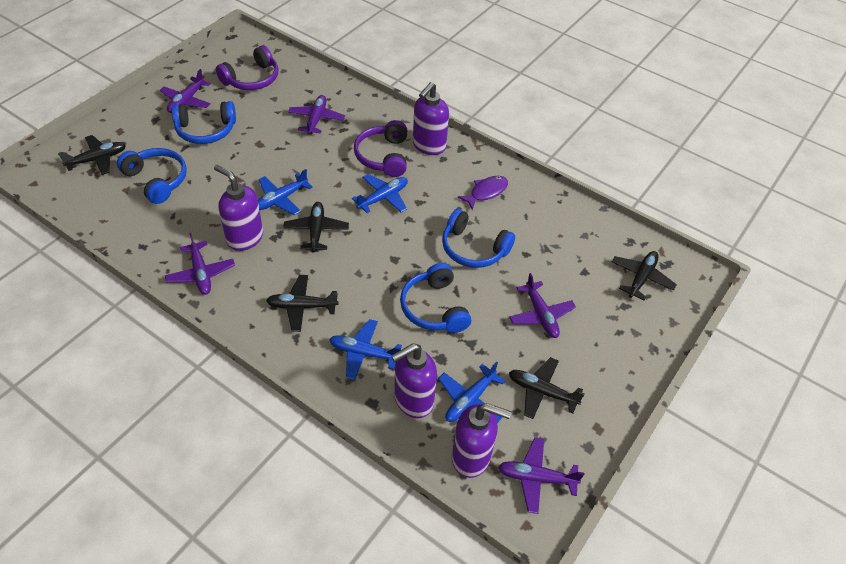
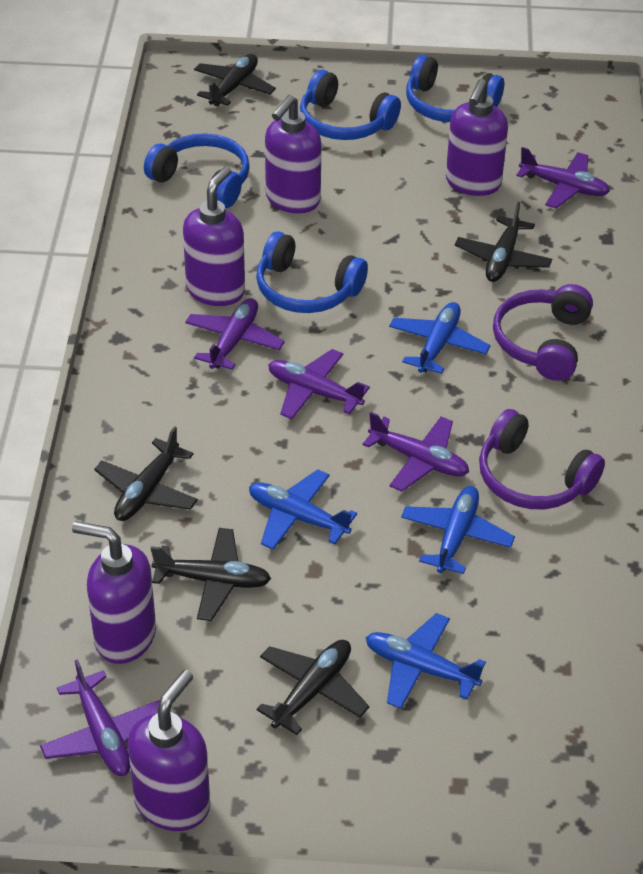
purple fish: 1 -> 0
purple soap dispenser: 4 -> 5

